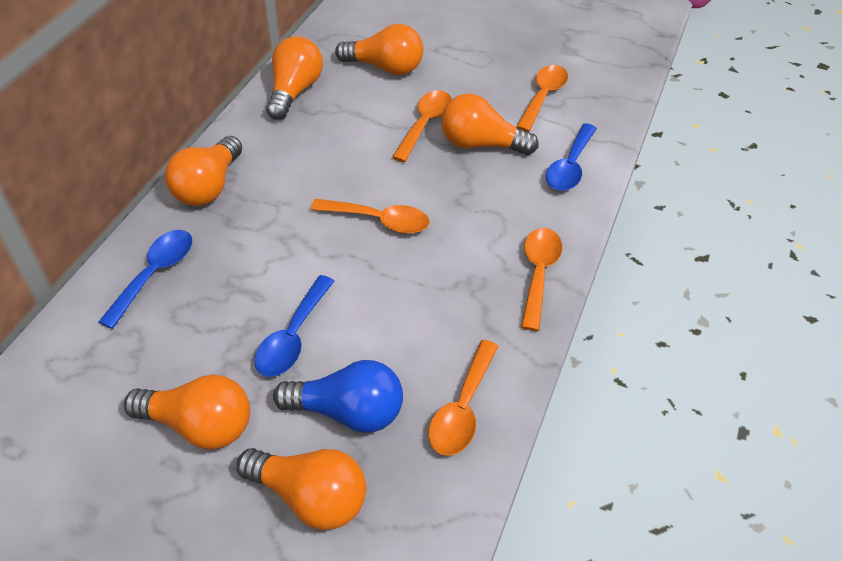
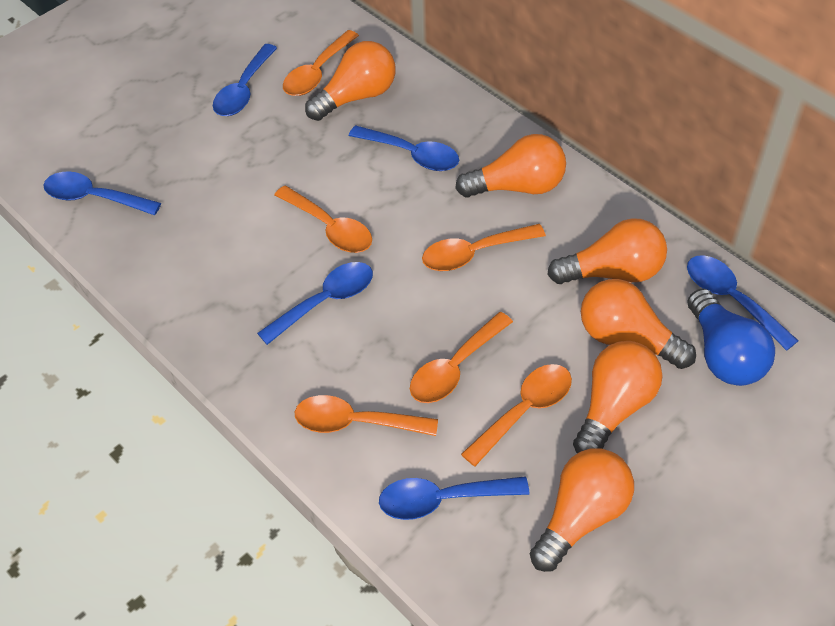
blue spoon: 3 -> 6
orange spoon: 5 -> 6

